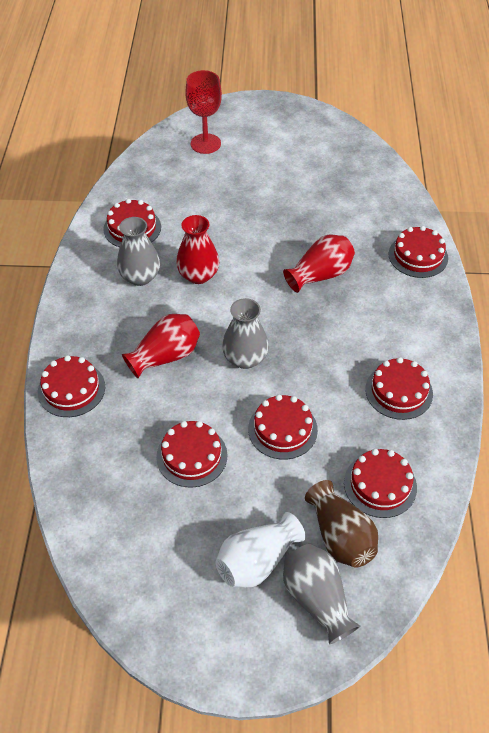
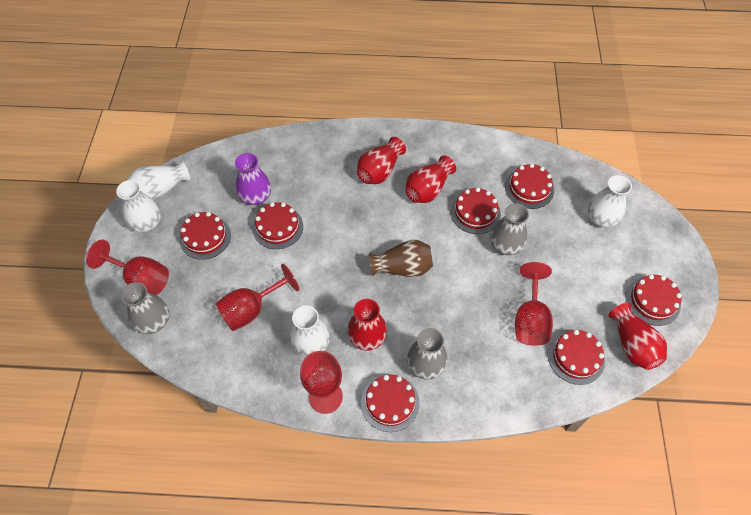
purple vase: 0 -> 1
red goblet: 1 -> 4
red vase: 3 -> 4
white vase: 1 -> 4

